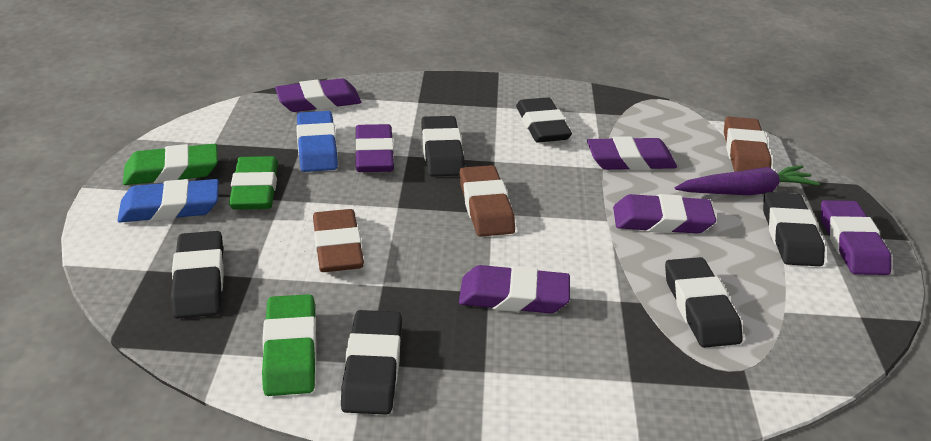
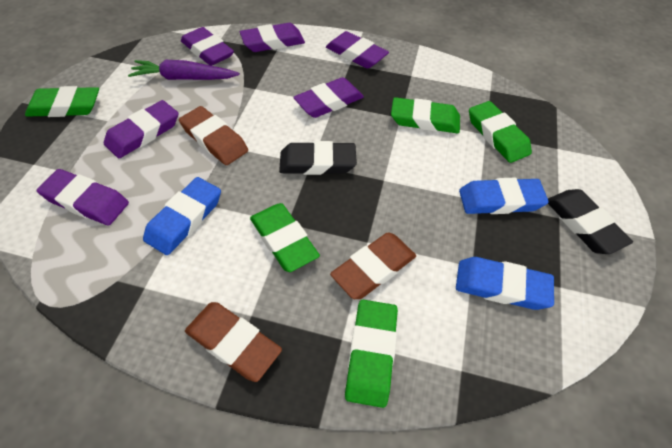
black eraser: 6 -> 2
blue eraser: 2 -> 3
green eraser: 3 -> 5

